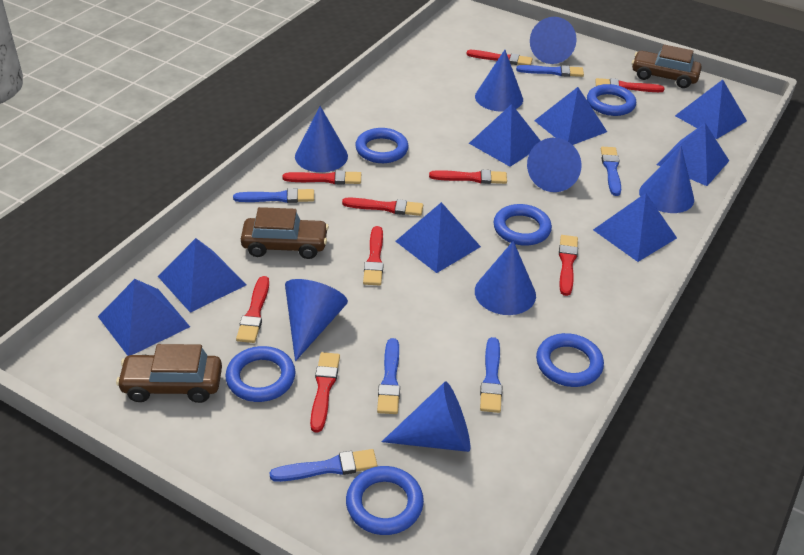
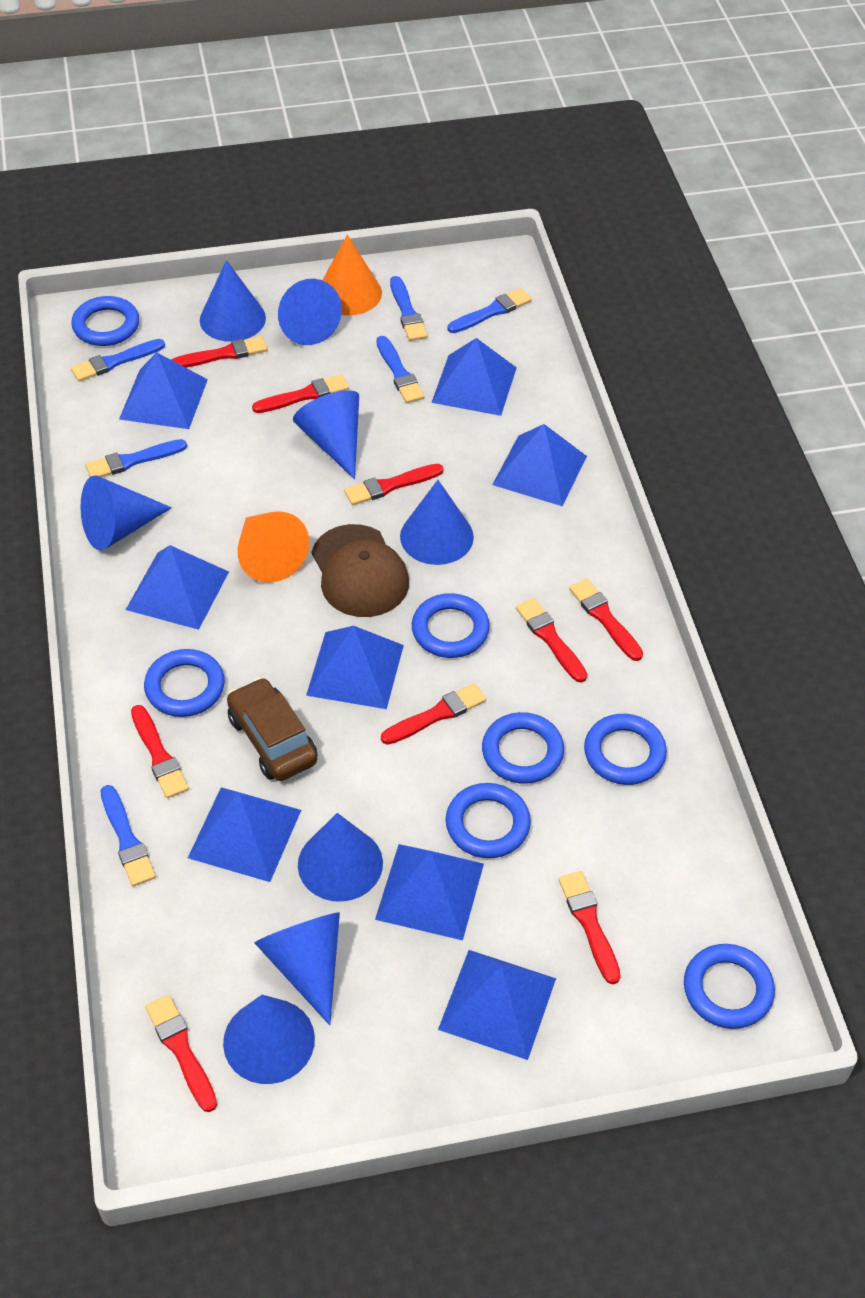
blue ring: 6 -> 7
brown cap: 0 -> 1
brown car: 3 -> 1
orange cone: 0 -> 2

